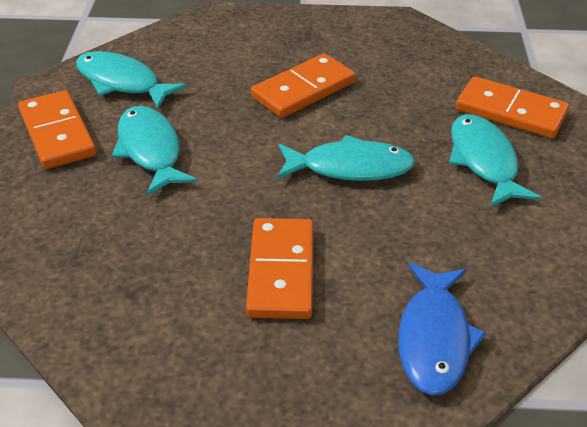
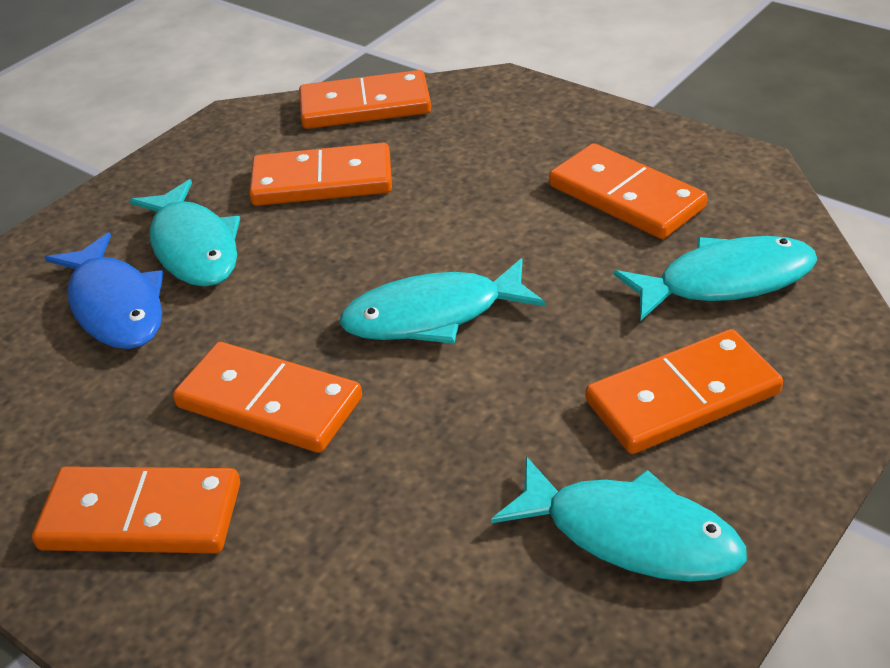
orange domino: 4 -> 6

